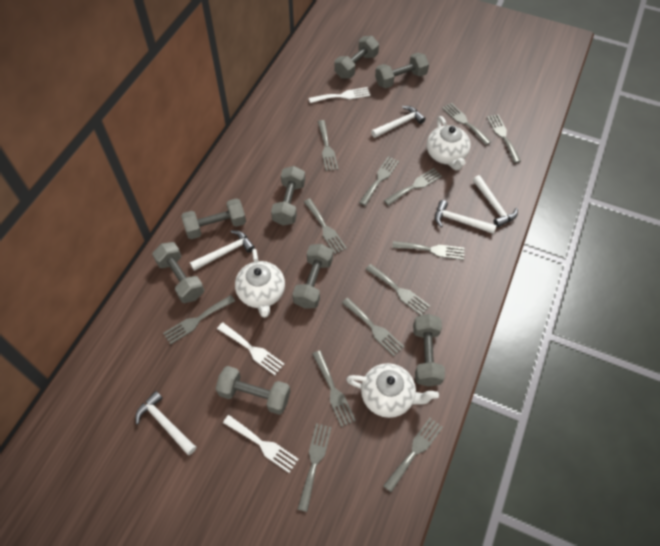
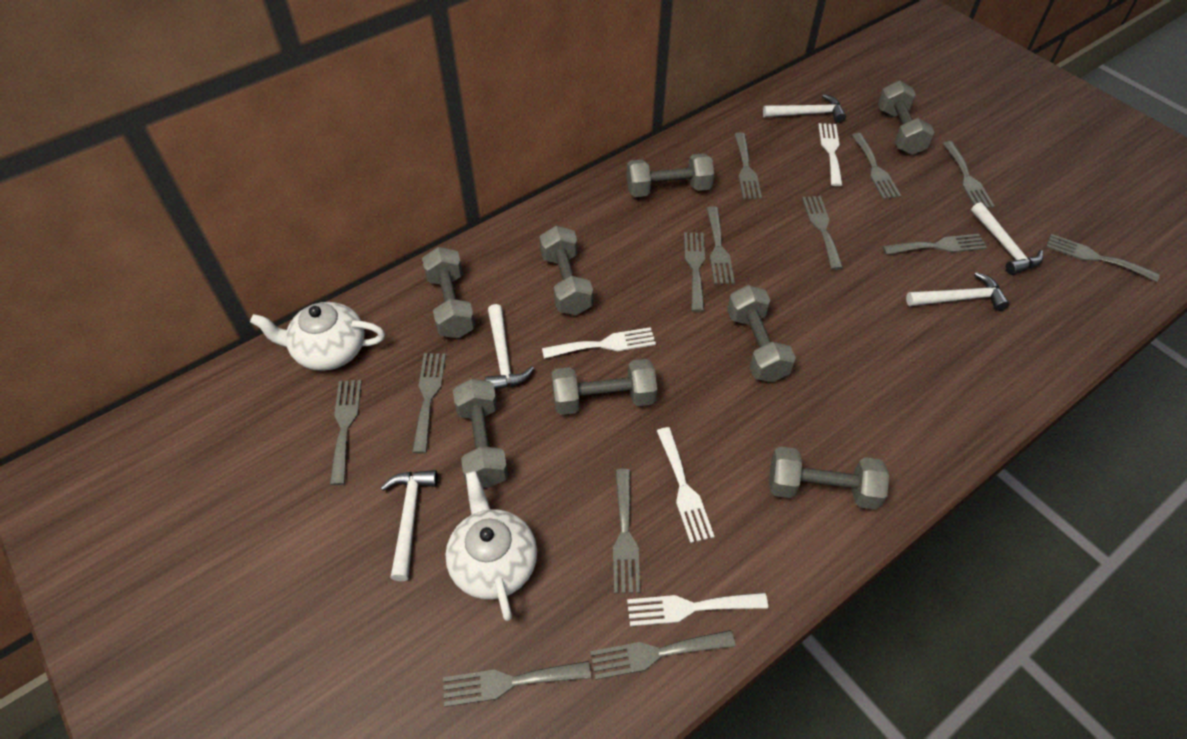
white fork: 3 -> 4
white teapot: 3 -> 2

